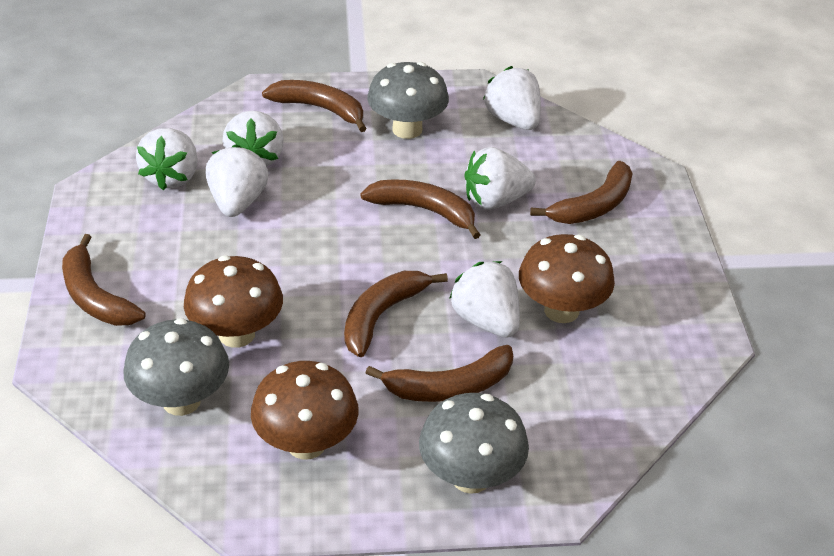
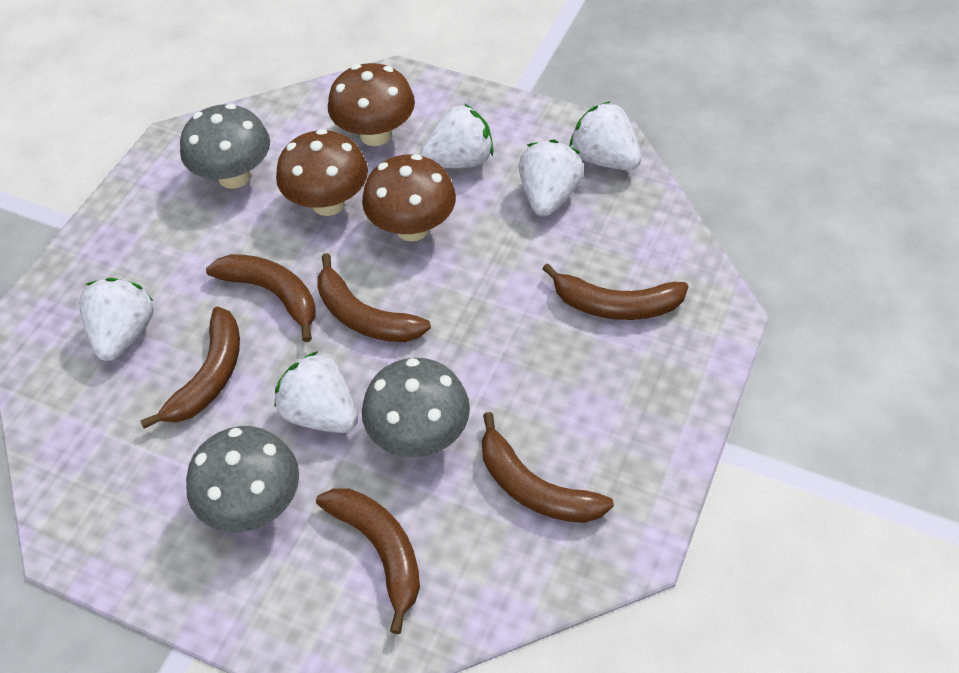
white strawberry: 6 -> 5

